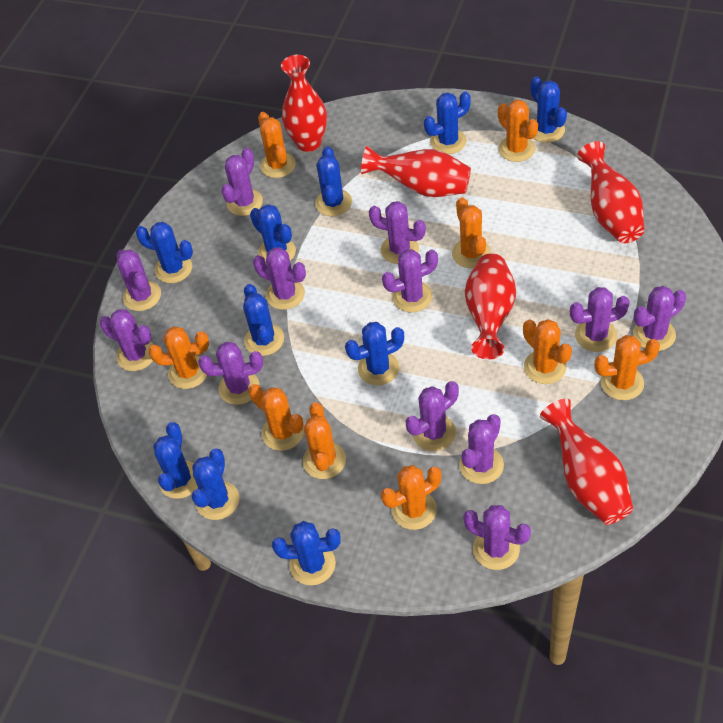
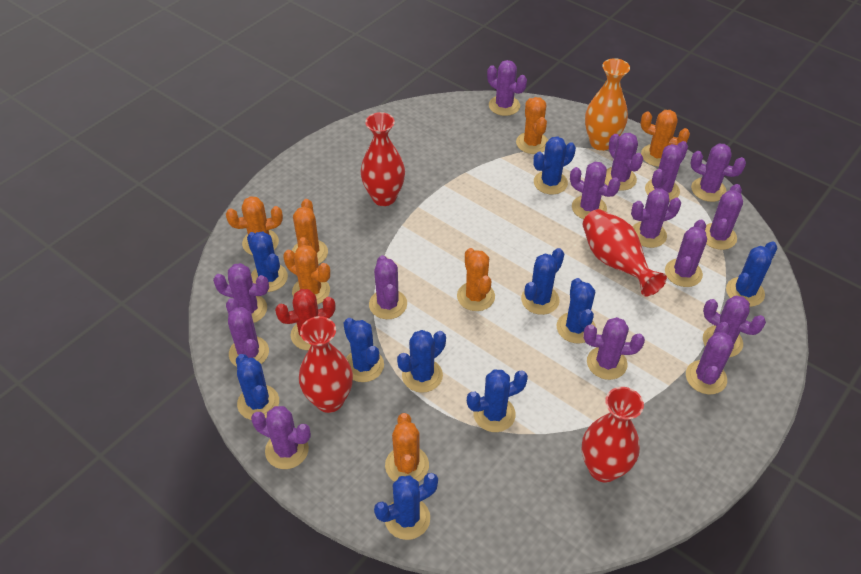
orange cactus: 9 -> 7
orange vase: 0 -> 1
purple cactus: 12 -> 15
red cactus: 0 -> 1
red vase: 5 -> 4

